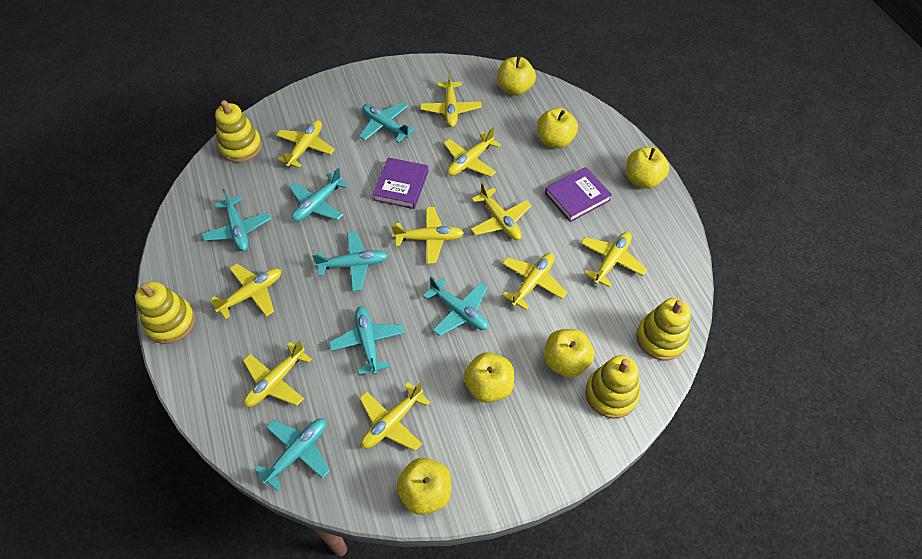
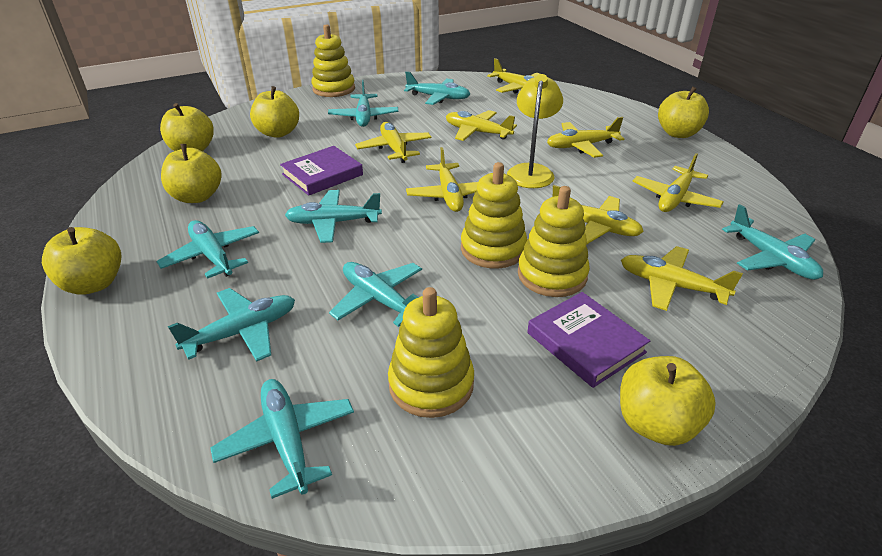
turquoise plane: 7 -> 8
yellow lamp: 0 -> 1
yellow plane: 10 -> 8

